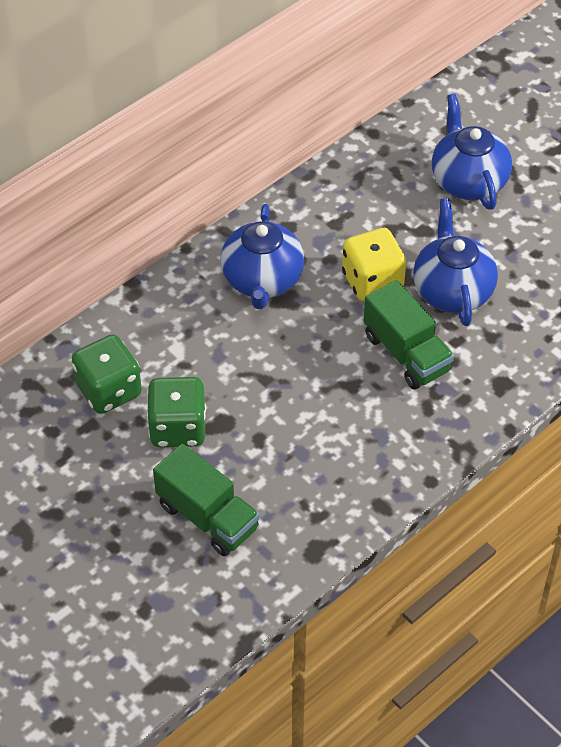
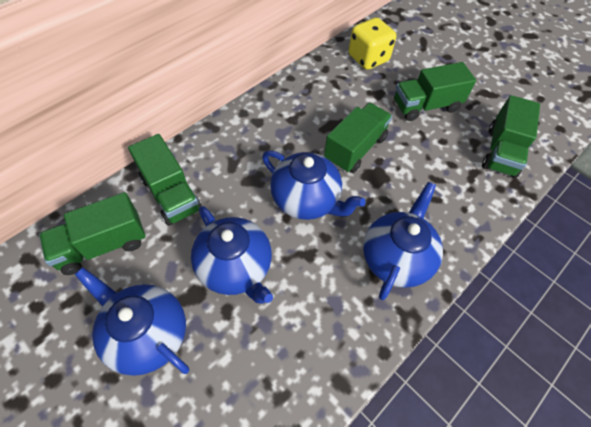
blue teapot: 3 -> 4
green dice: 2 -> 0
green truck: 2 -> 5

